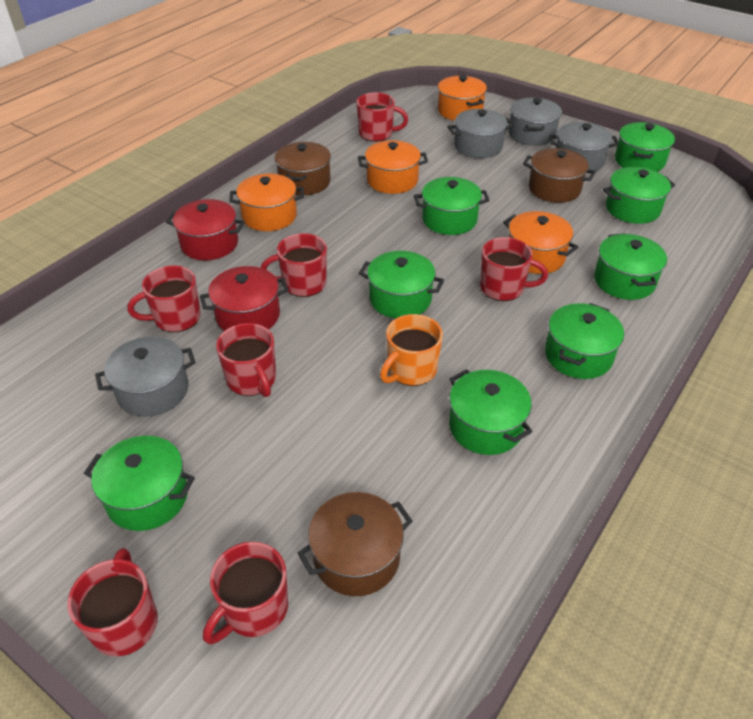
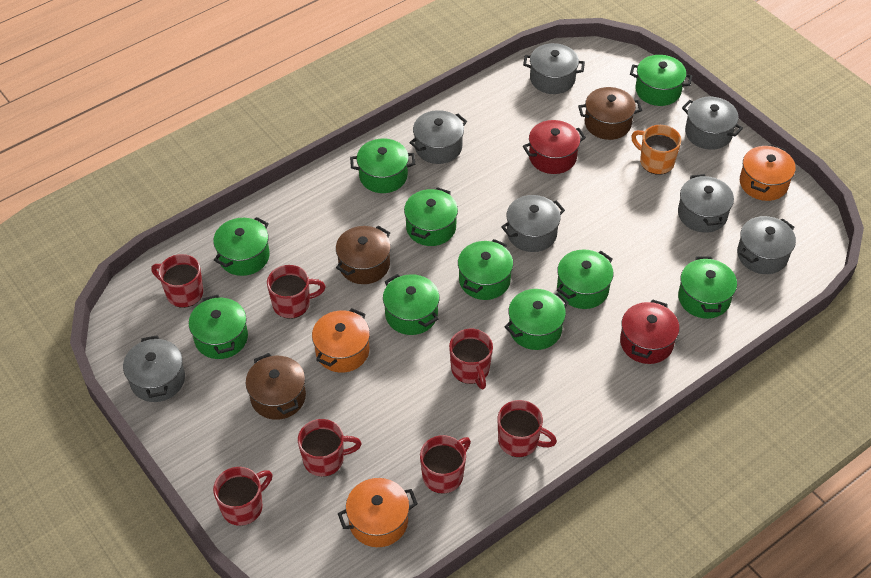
green pot: 8 -> 10
grey pot: 4 -> 7
orange pot: 4 -> 3

